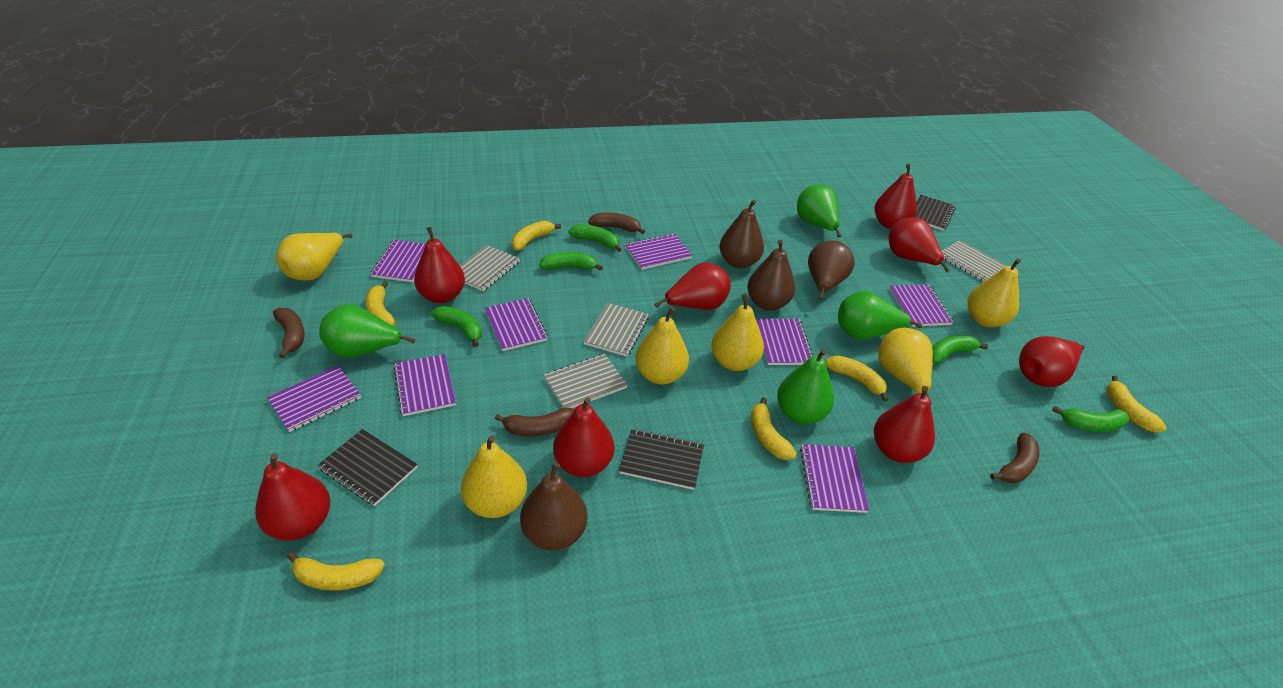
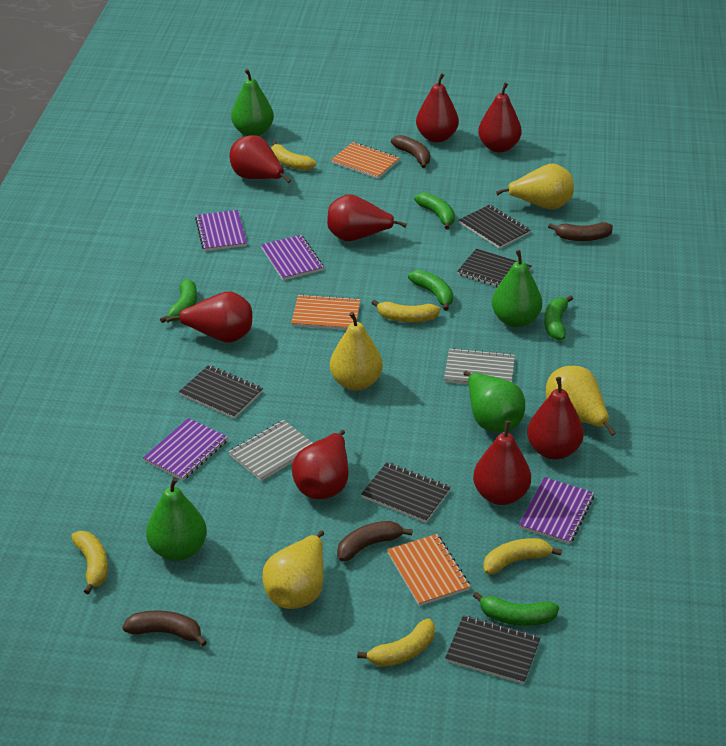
black notebook: 3 -> 5
brown pear: 4 -> 0
grey notebook: 4 -> 2
orange notebook: 0 -> 3
purple notebook: 8 -> 4
yellow banana: 6 -> 5
yellow pear: 6 -> 4

